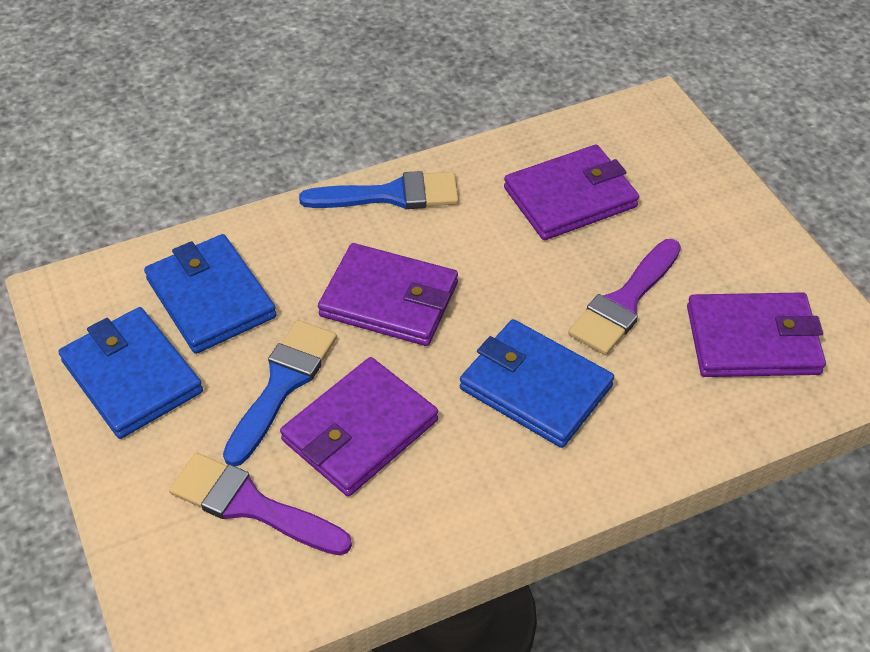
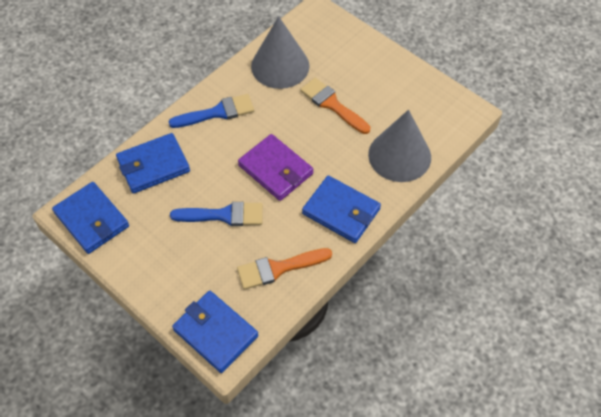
blue wallet: 3 -> 4
grey cone: 0 -> 2
orange brush: 0 -> 2
purple brush: 2 -> 0
purple wallet: 4 -> 1

